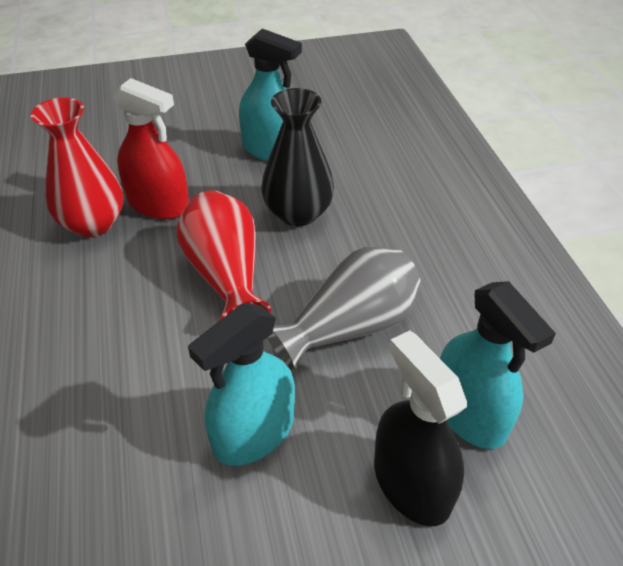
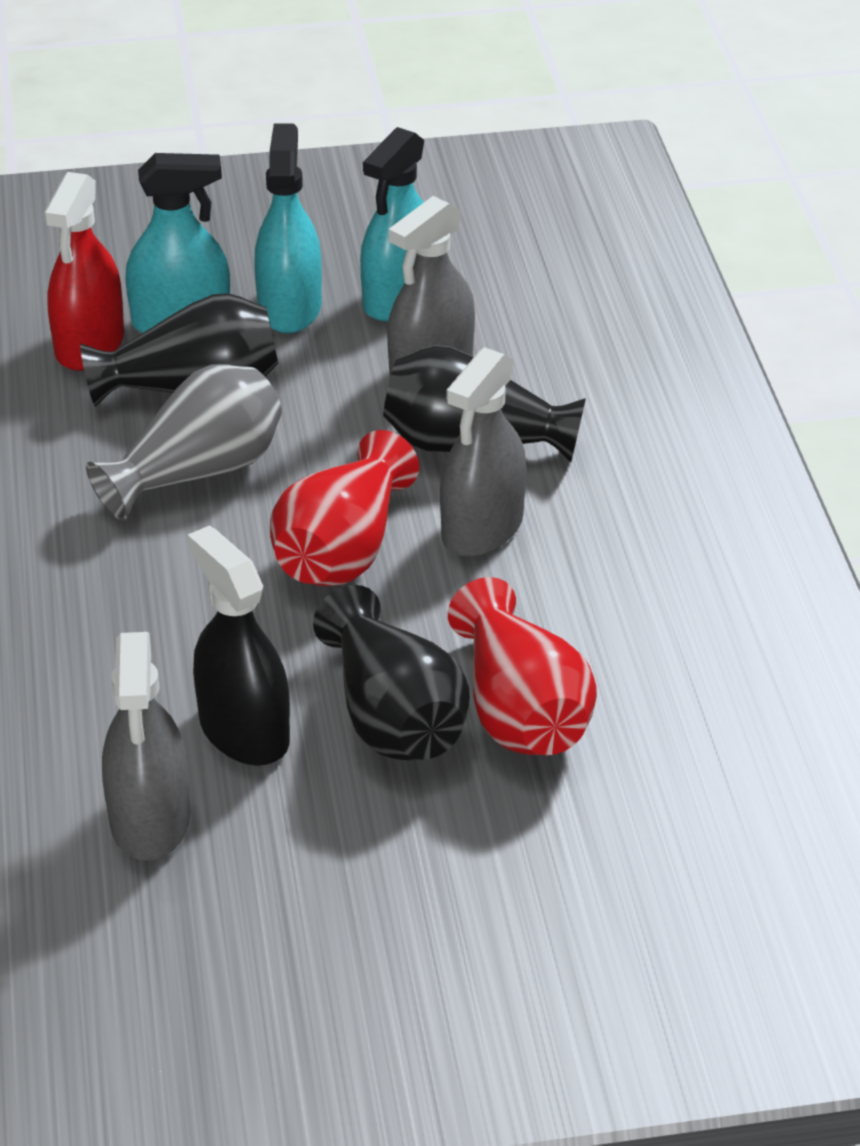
black vase: 1 -> 3
grey spray bottle: 0 -> 3

